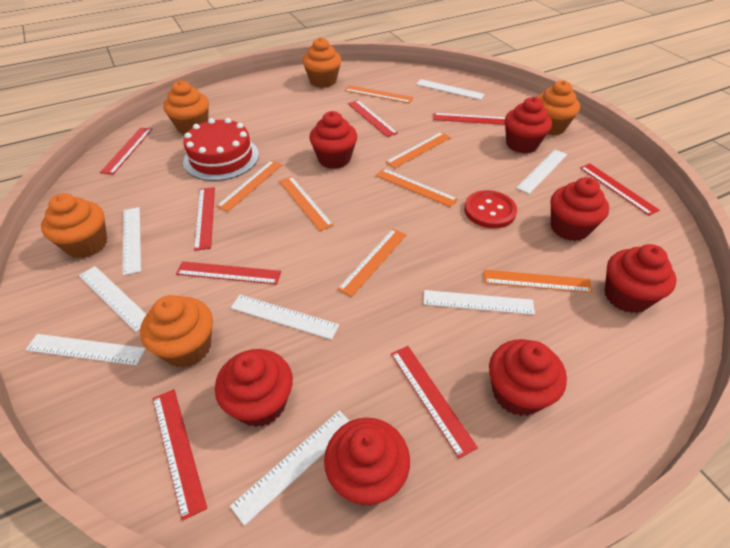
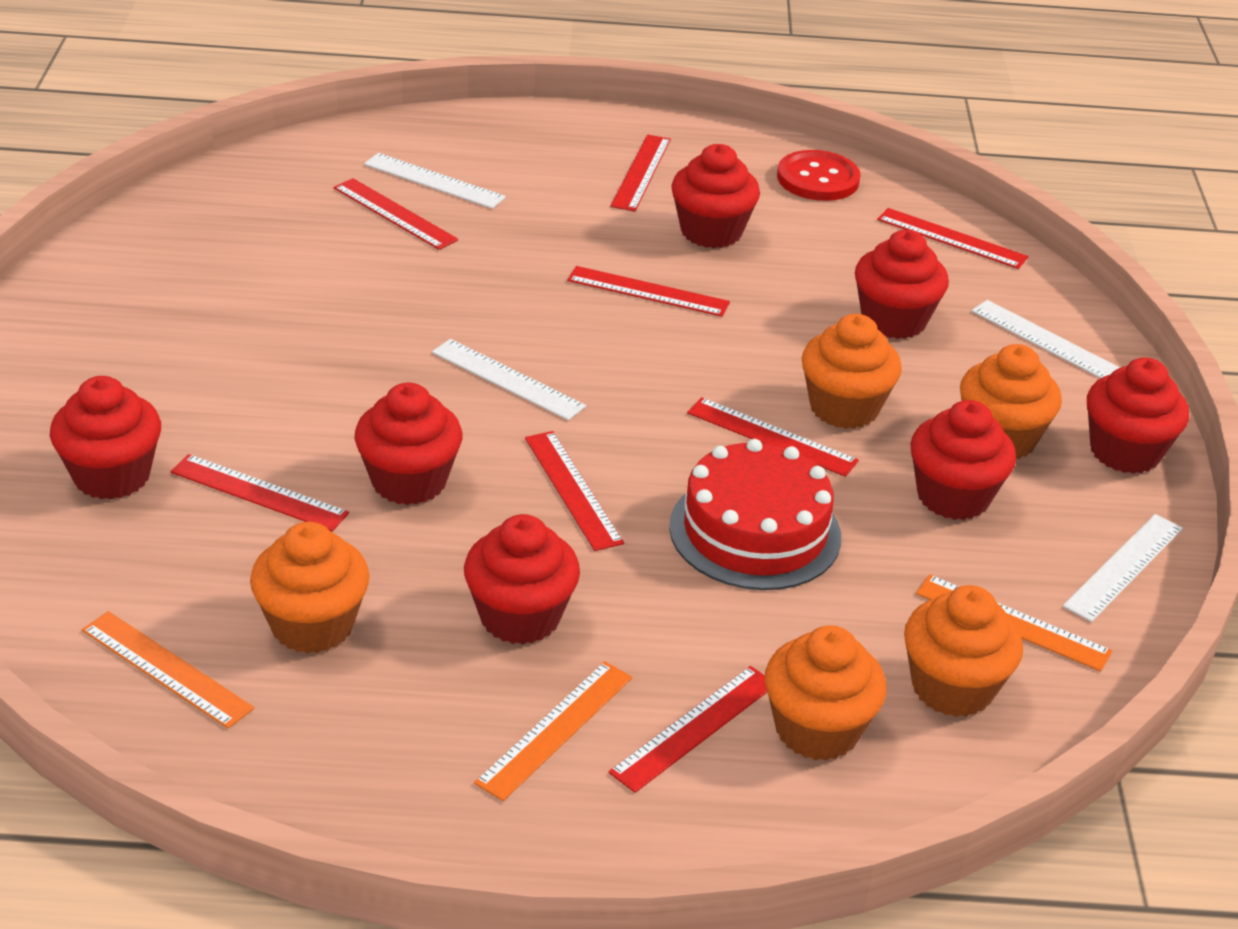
orange ruler: 7 -> 3
white ruler: 8 -> 4

